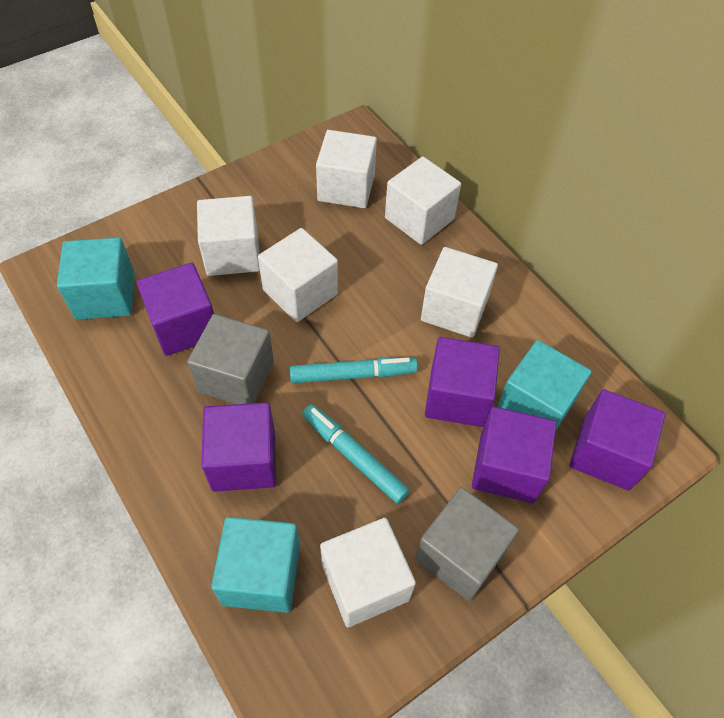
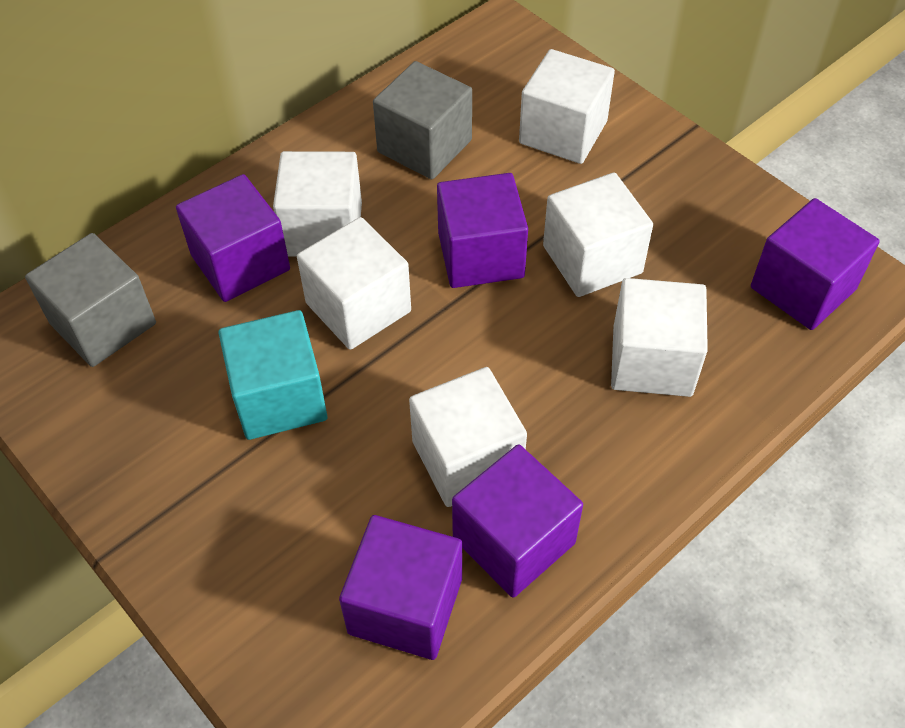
turquoise cube: 3 -> 1
turquoise marker: 2 -> 0

